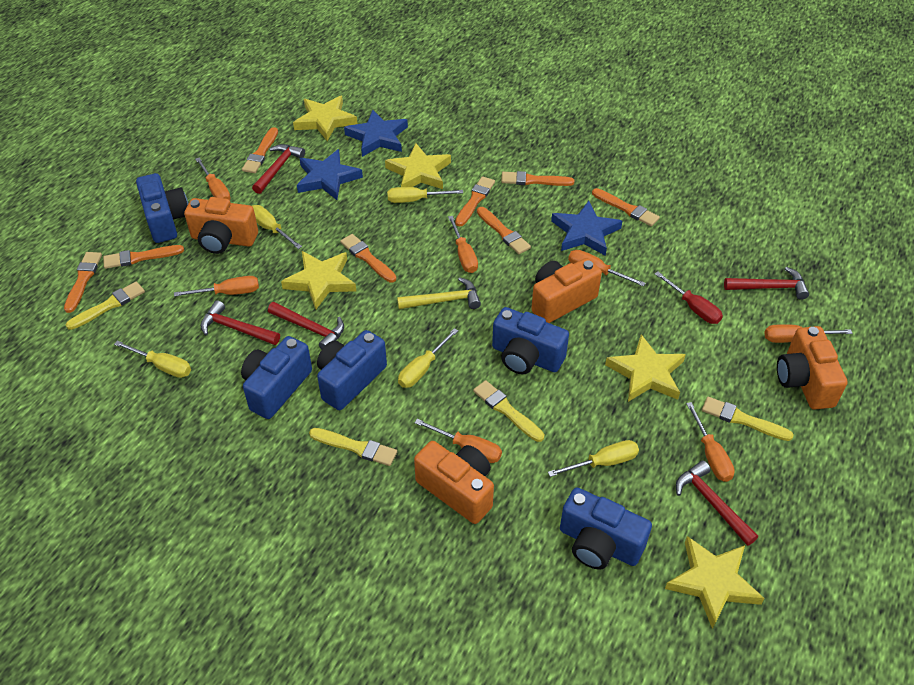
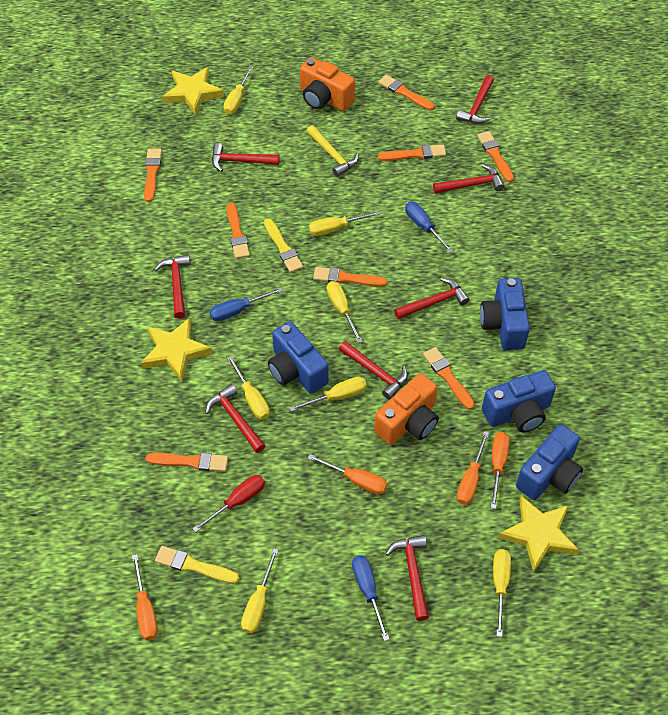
blue camera: 5 -> 4
blue screwdriver: 0 -> 3
blue star: 3 -> 0
orange camera: 4 -> 2
orange screwdriver: 7 -> 4
red hammer: 5 -> 8
yellow brush: 4 -> 2
yellow screwdriver: 5 -> 7
yellow star: 5 -> 3

